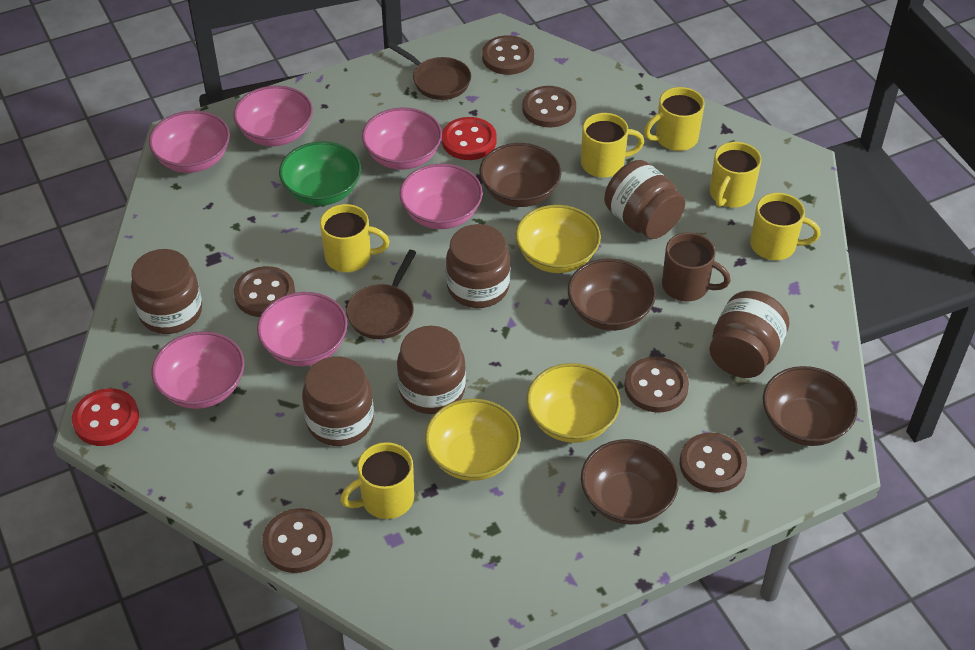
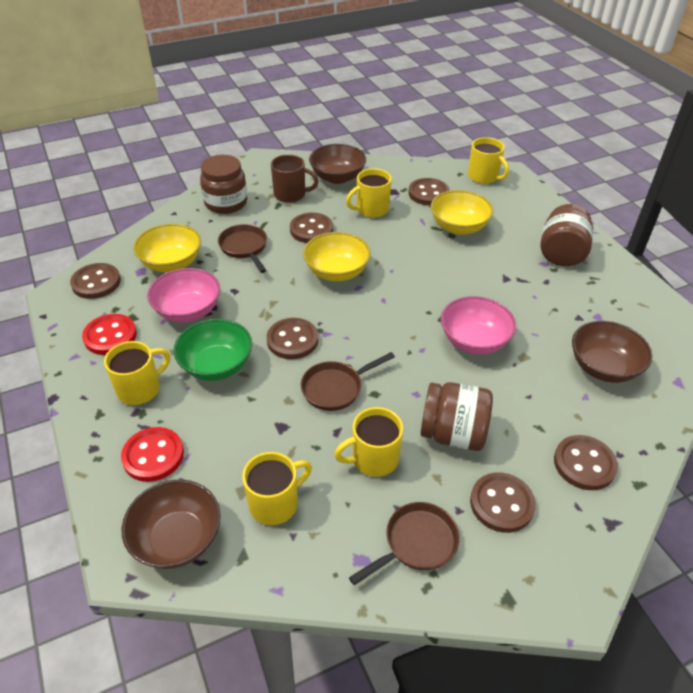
brown bowl: 4 -> 3
brown jar: 6 -> 3
brown pan: 2 -> 3
pink bowl: 6 -> 2
yellow mug: 6 -> 5

